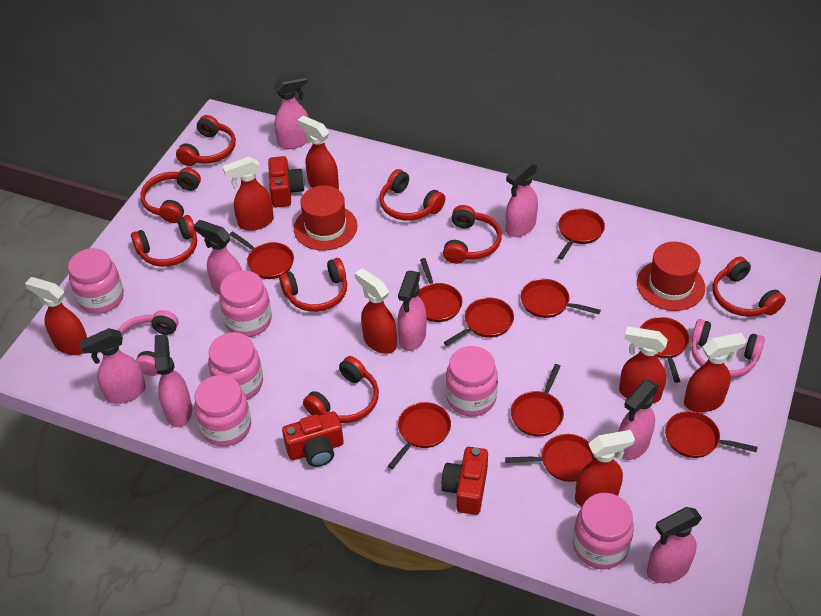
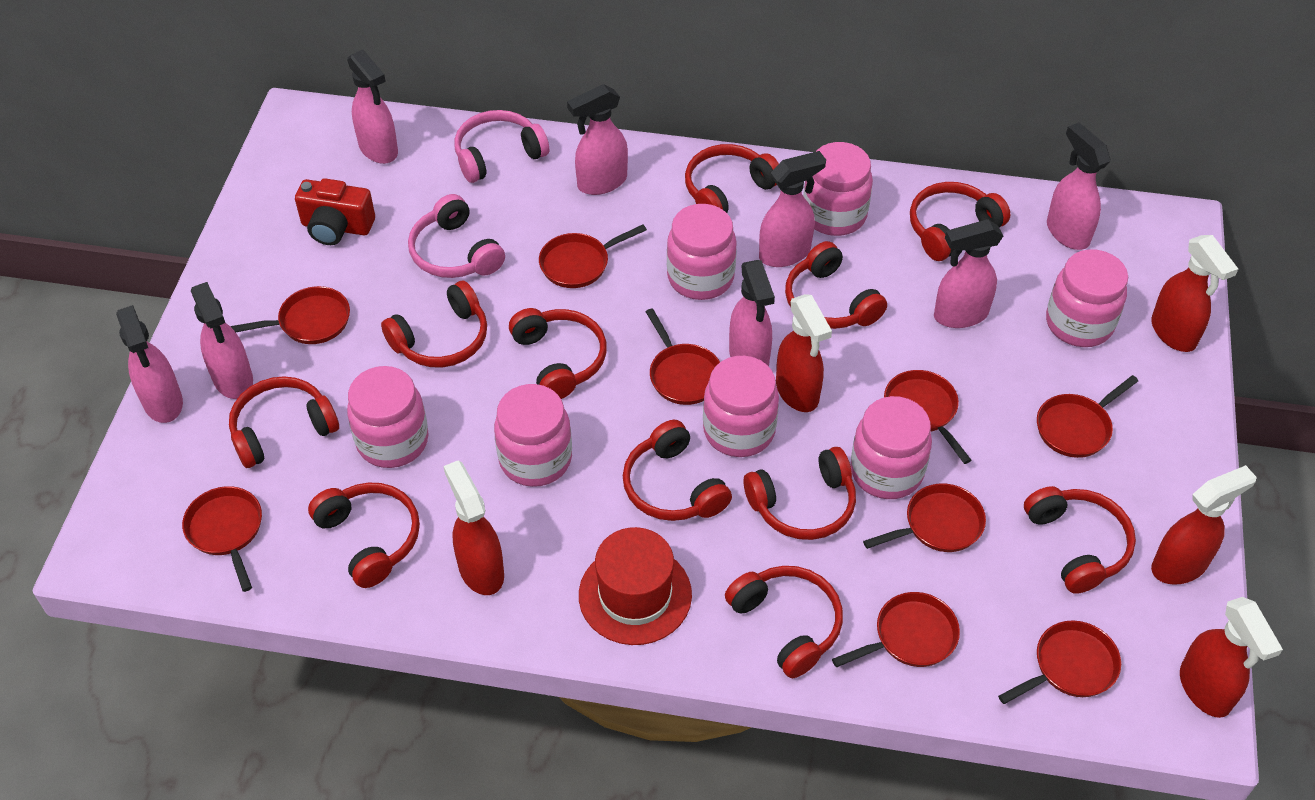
pink jar: 6 -> 7
red camera: 3 -> 1
red hat: 2 -> 1
red headphones: 8 -> 11
red pan: 10 -> 9
red spray bottle: 7 -> 5

